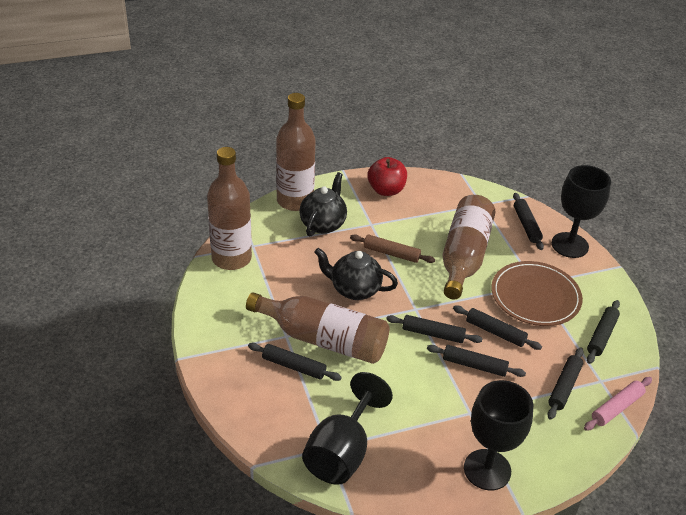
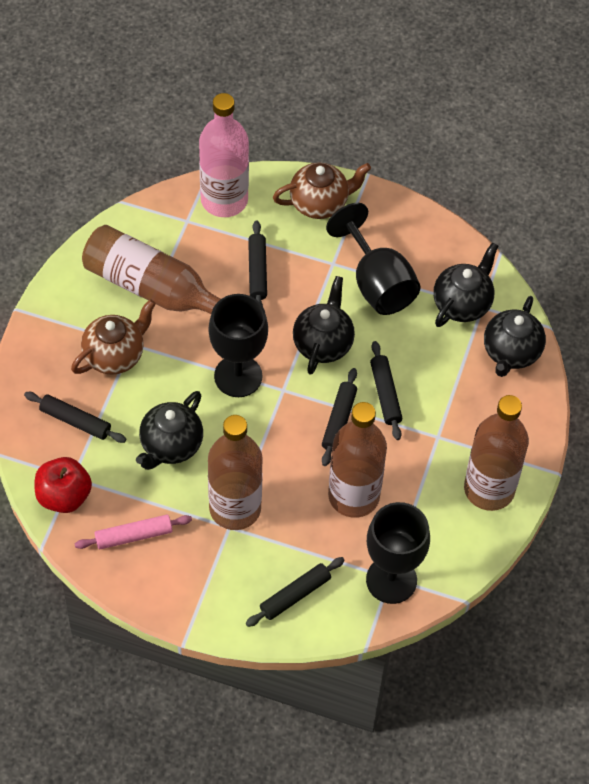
black rolling pin: 7 -> 5
black teapot: 2 -> 4
brown plate: 1 -> 0
brown rolling pin: 1 -> 0
brown teapot: 0 -> 2
pink bottle: 0 -> 1

